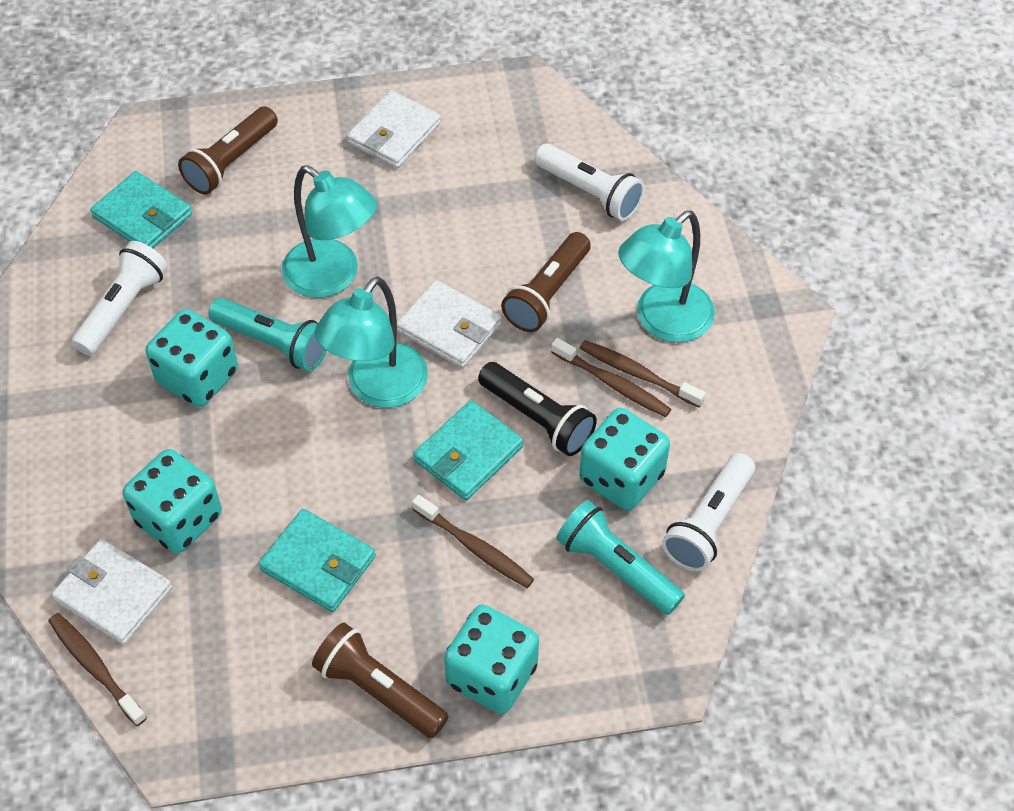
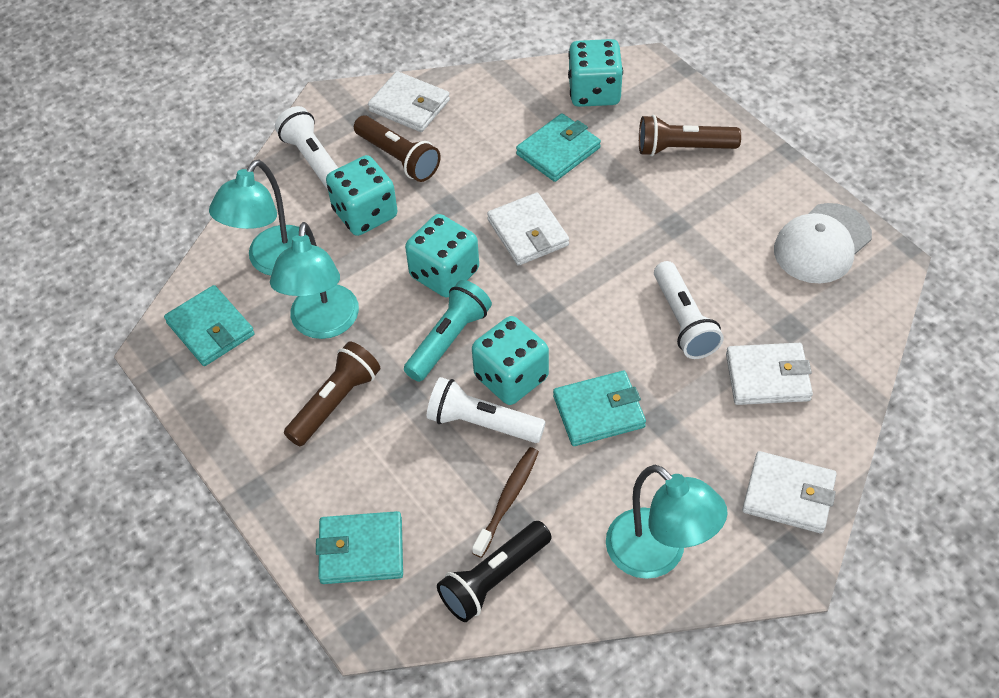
brown toothbrush: 4 -> 1
turquoise flashlight: 2 -> 1
turquoise wallet: 3 -> 4
white cap: 0 -> 1
white wallet: 3 -> 4

